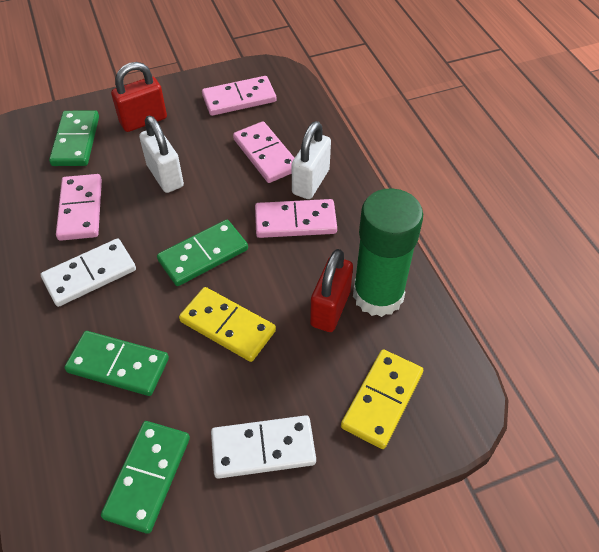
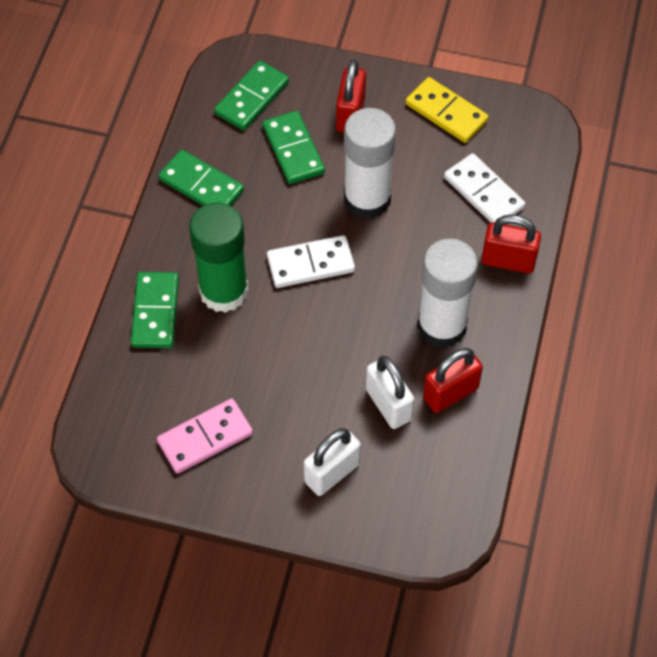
pink domino: 4 -> 1
red padlock: 2 -> 3
white glue stick: 0 -> 2
yellow domino: 2 -> 1

